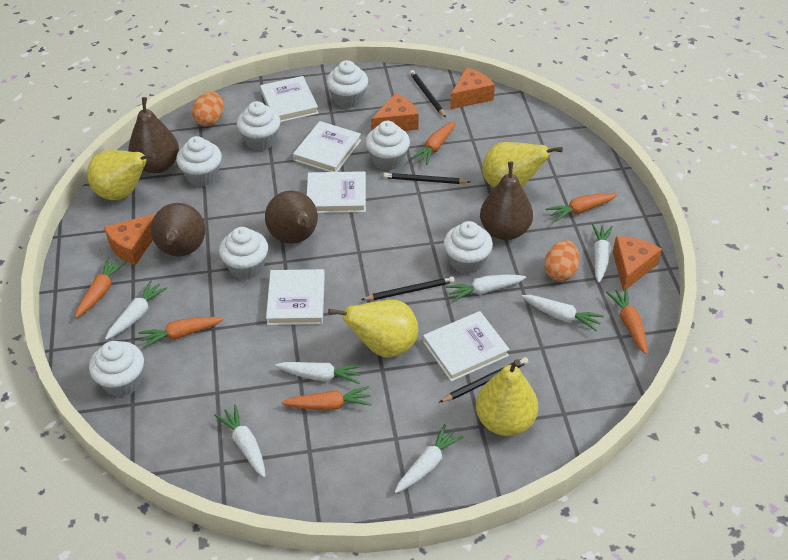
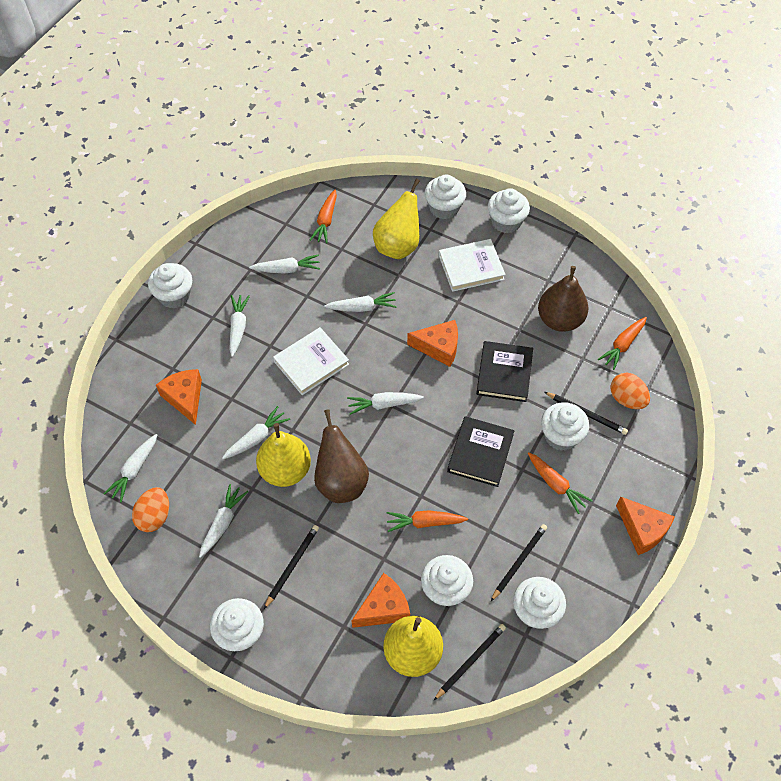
black book: 0 -> 2
brown pear: 4 -> 2
orange carrot: 6 -> 4
white book: 5 -> 2
yellow pear: 4 -> 3

